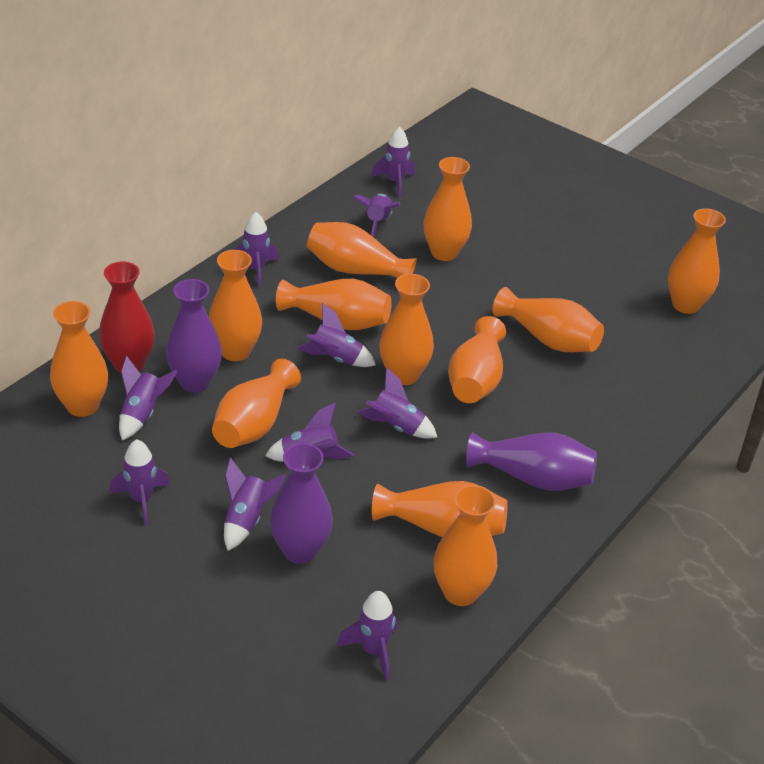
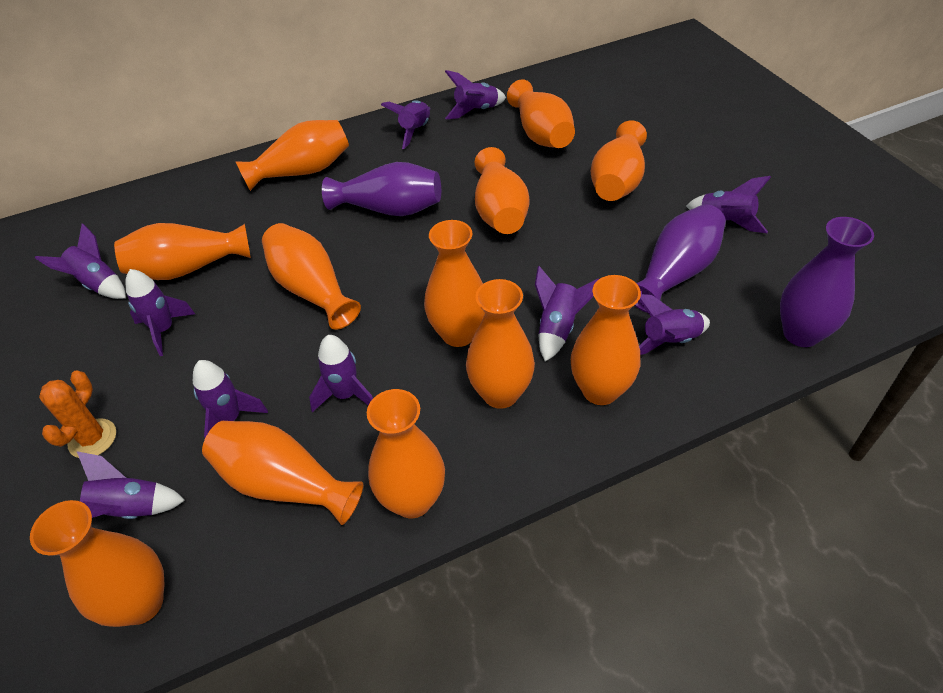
orange cactus: 0 -> 1
red vase: 1 -> 0

